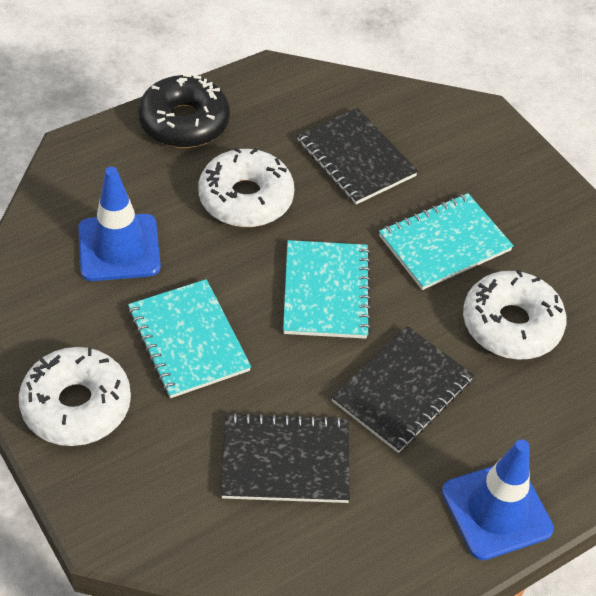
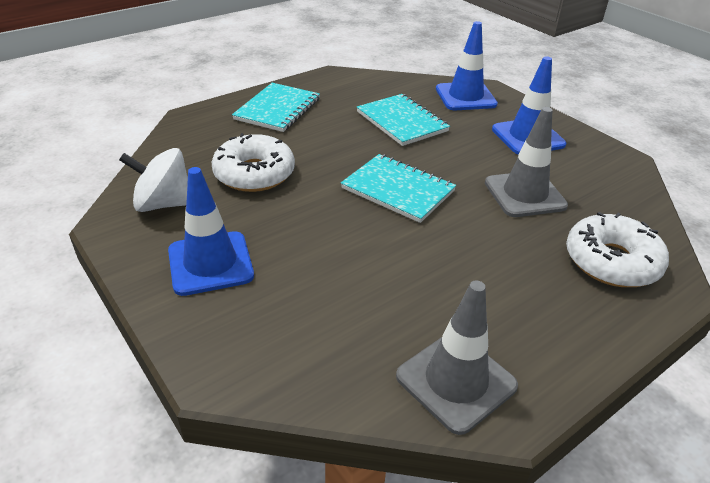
black donut: 1 -> 0
black notebook: 3 -> 0
blue traffic cone: 2 -> 3
grey traffic cone: 0 -> 2
white donut: 3 -> 2
white spinning top: 0 -> 1

